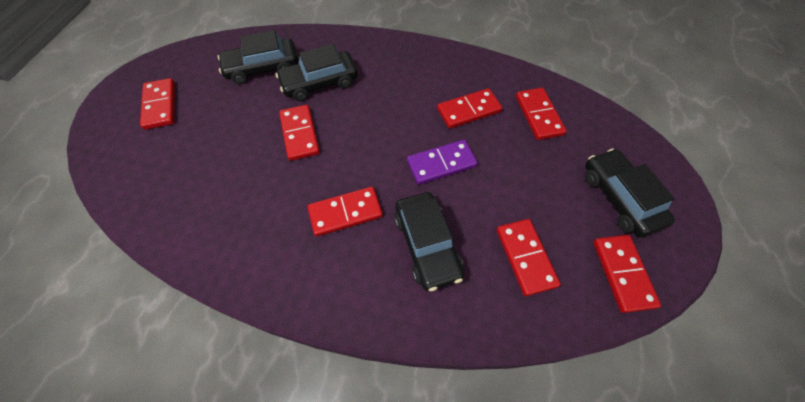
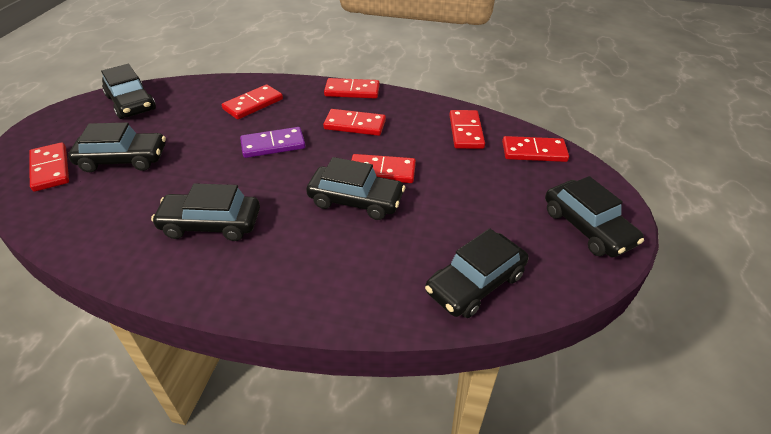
black car: 4 -> 6

